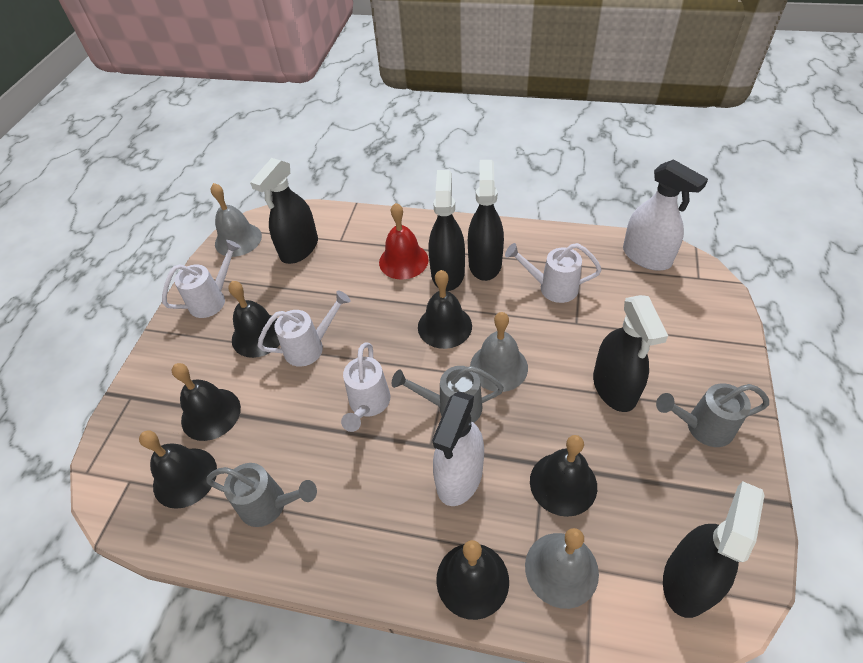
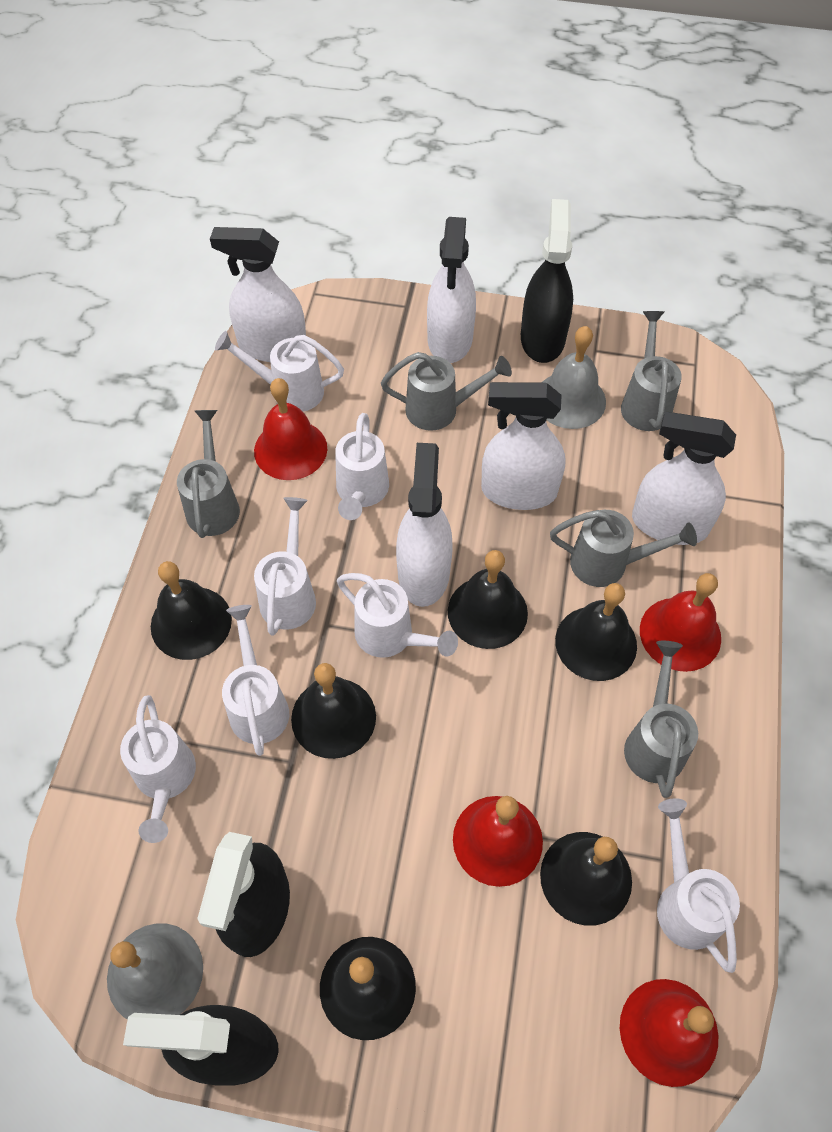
black spray bottle: 5 -> 3
grey bell: 3 -> 2
grey watering can: 3 -> 5
red bell: 1 -> 4
white spray bottle: 2 -> 5
white watering can: 4 -> 7

